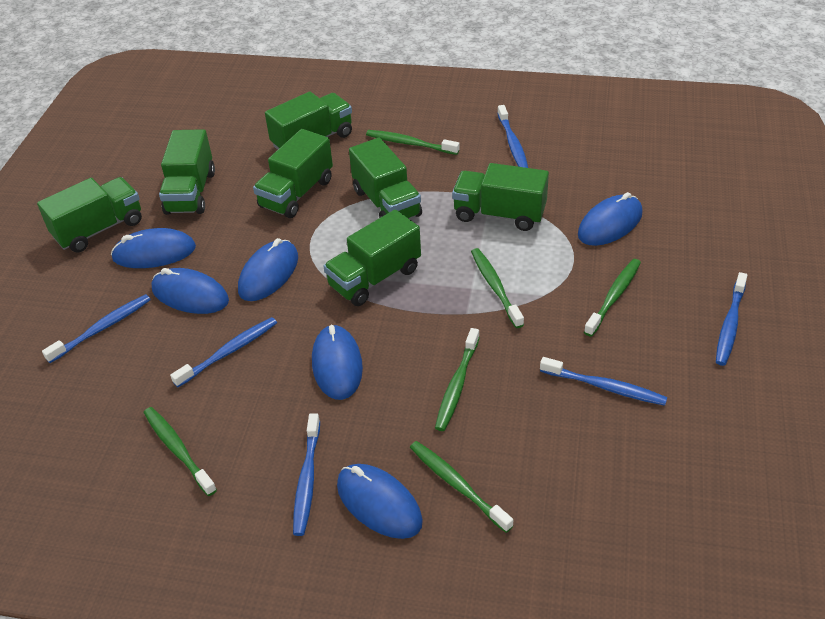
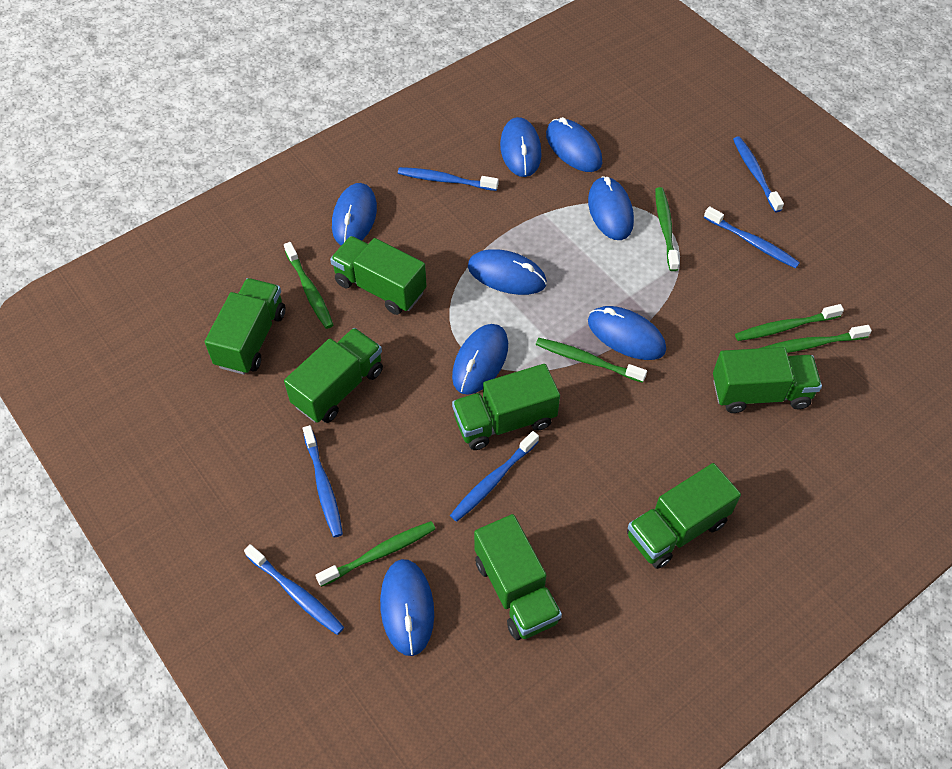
blue mouse: 6 -> 8

